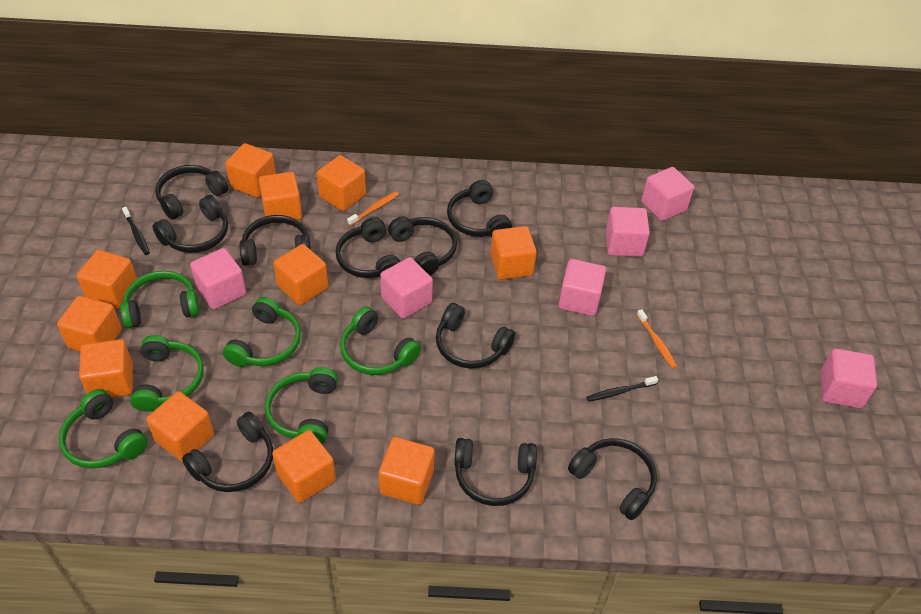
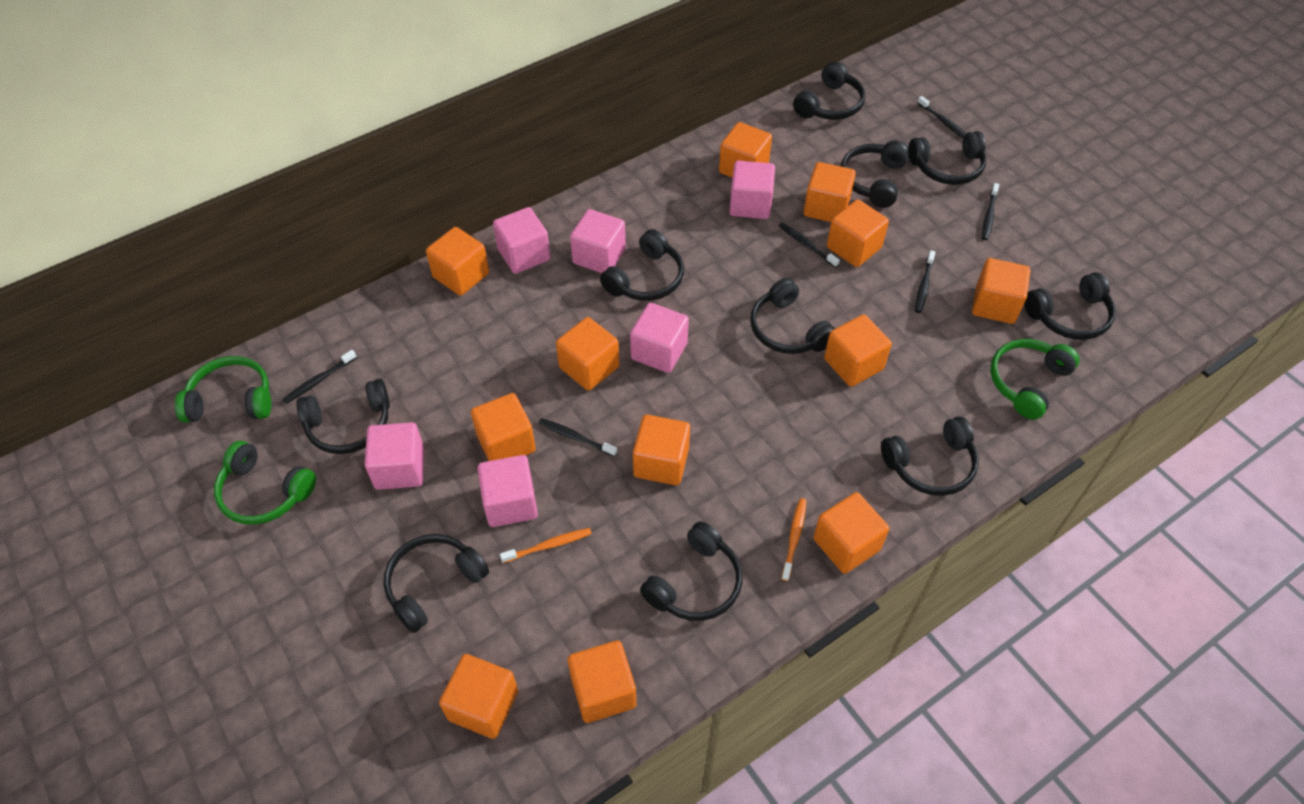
black toothbrush: 2 -> 6
green headphones: 6 -> 3
orange cube: 11 -> 12

